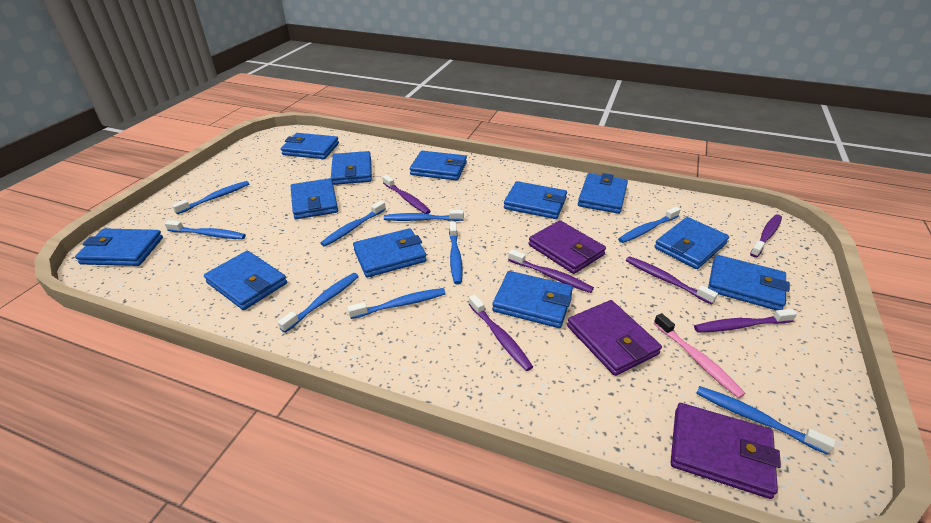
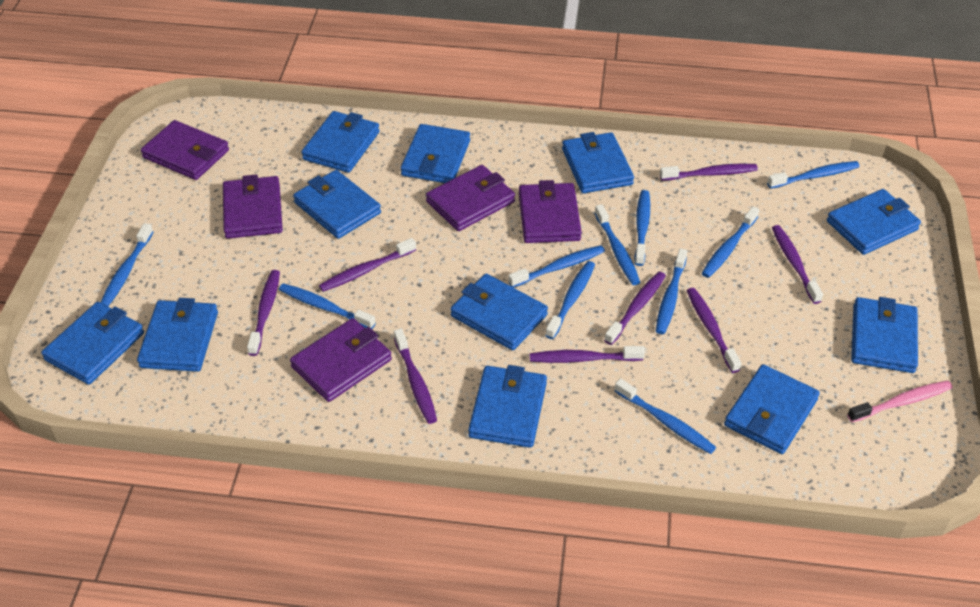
blue toothbrush: 9 -> 10
blue wallet: 12 -> 11
purple toothbrush: 6 -> 8
purple wallet: 3 -> 5

